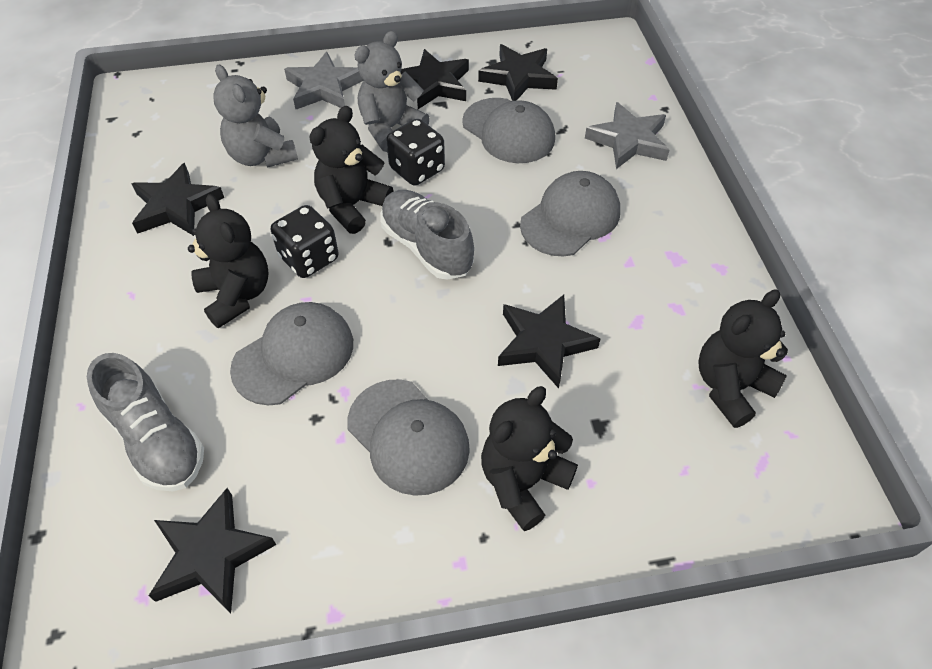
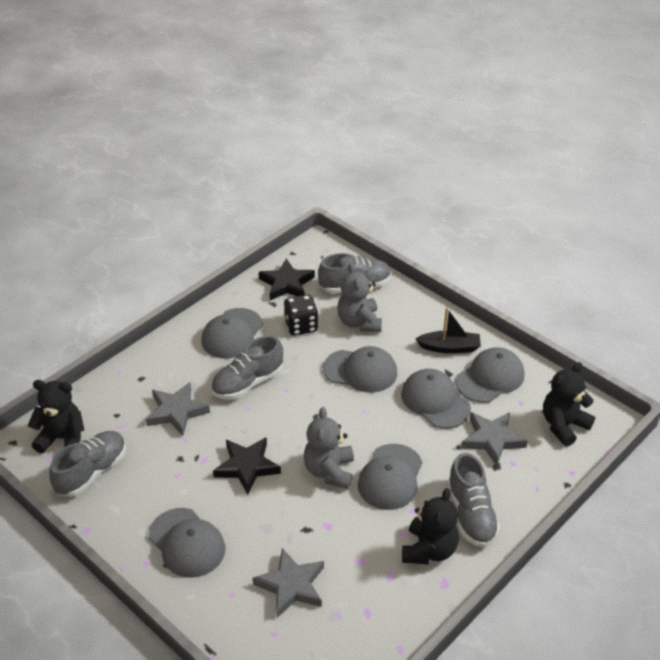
black boat: 0 -> 1
black dice: 2 -> 1
black star: 5 -> 2
black teddy bear: 4 -> 3
grey cap: 4 -> 6
grey shoe: 2 -> 4
grey star: 2 -> 3

